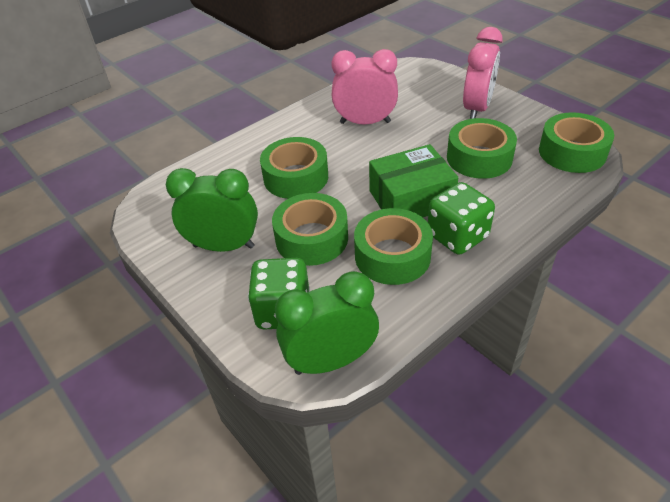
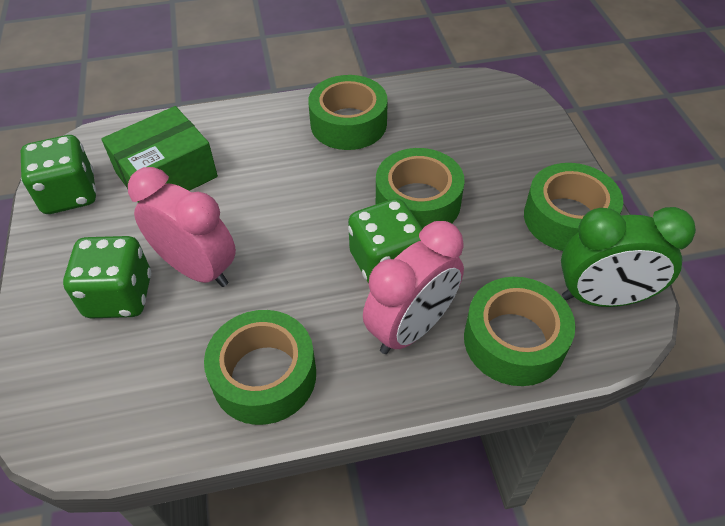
green clock: 2 -> 1
green dice: 2 -> 3

